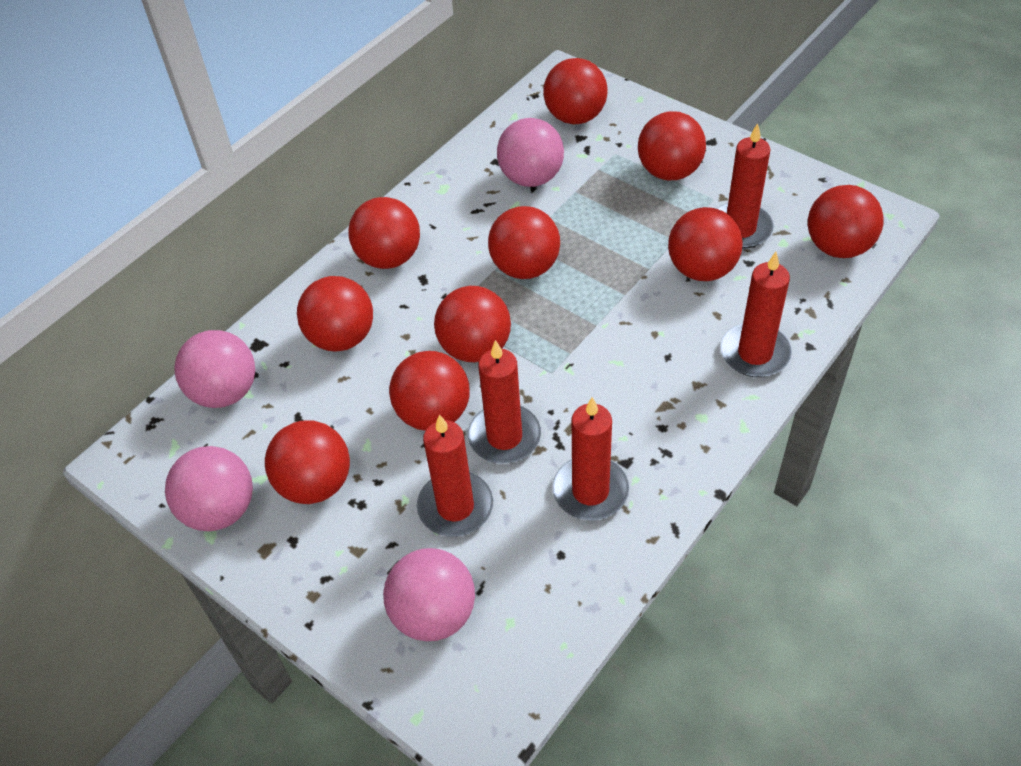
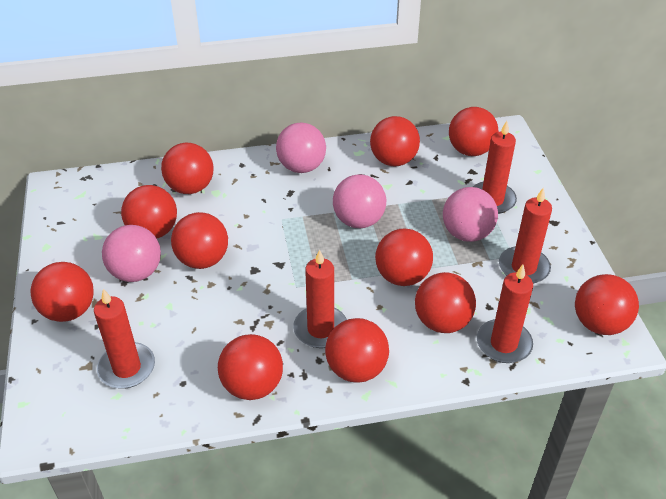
red ball: 10 -> 11

